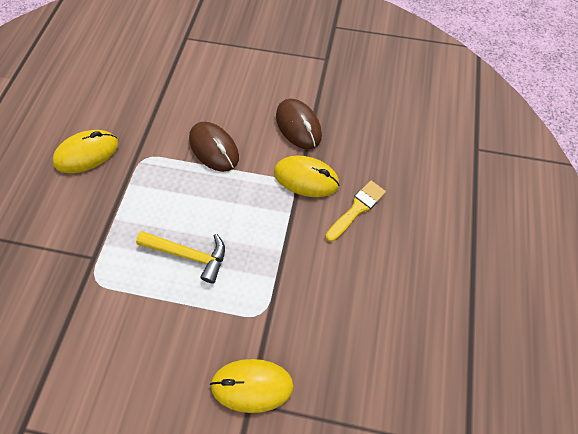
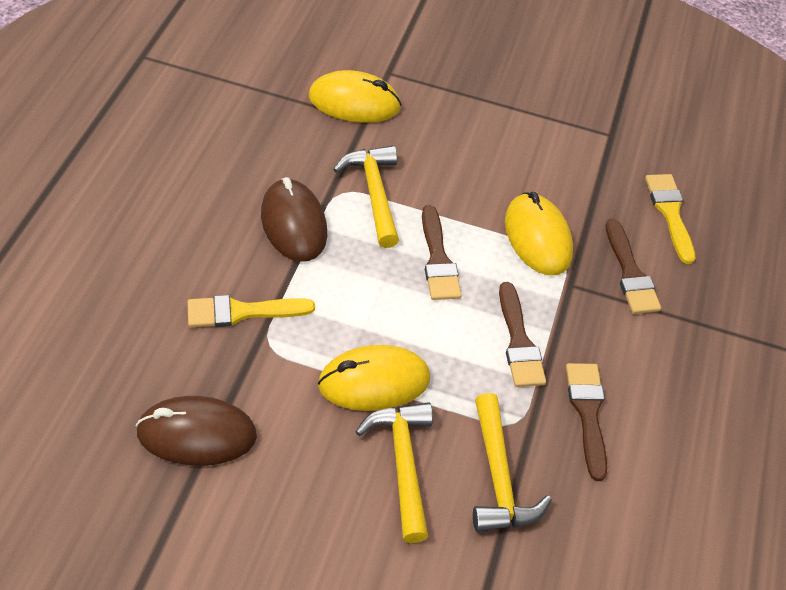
brown brush: 0 -> 4
yellow brush: 1 -> 2
yellow hammer: 1 -> 3

